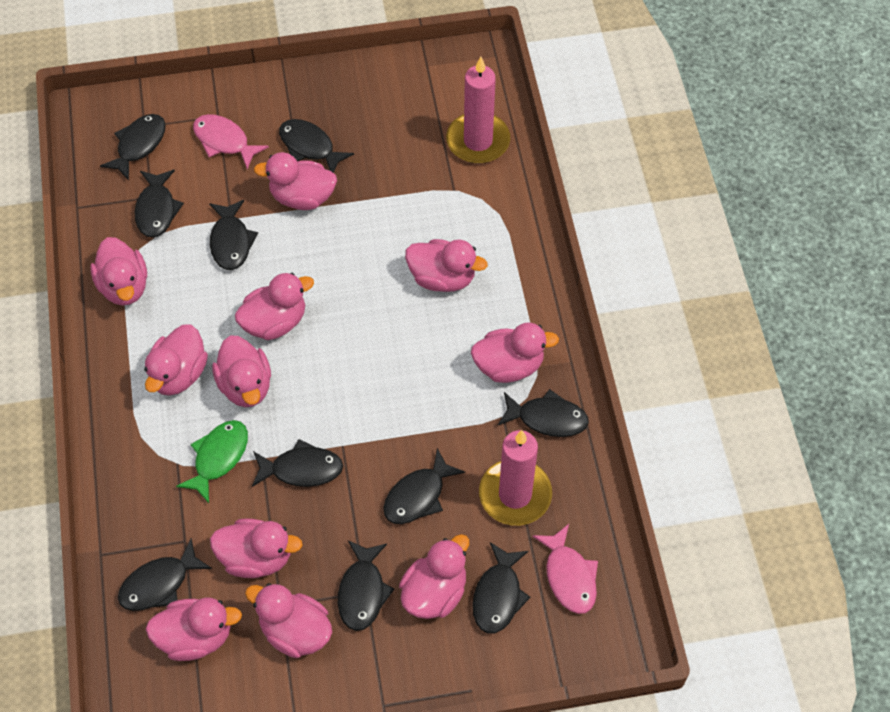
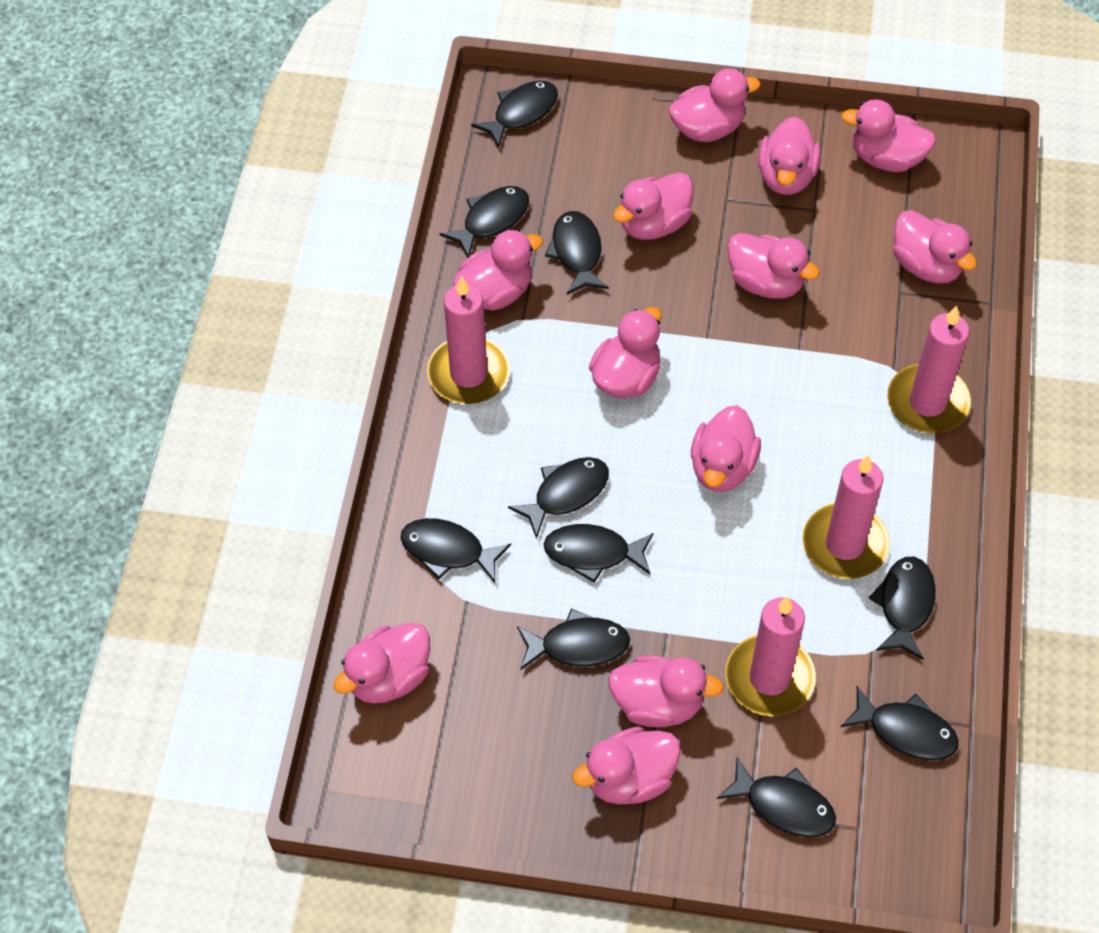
green fish: 1 -> 0
pink candle: 2 -> 4
pink duck: 11 -> 12
pink fish: 2 -> 0

